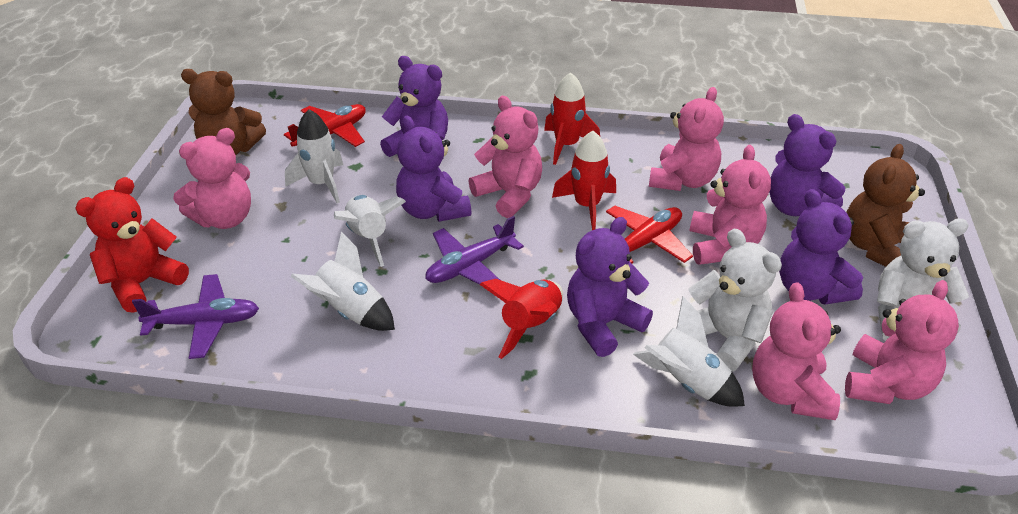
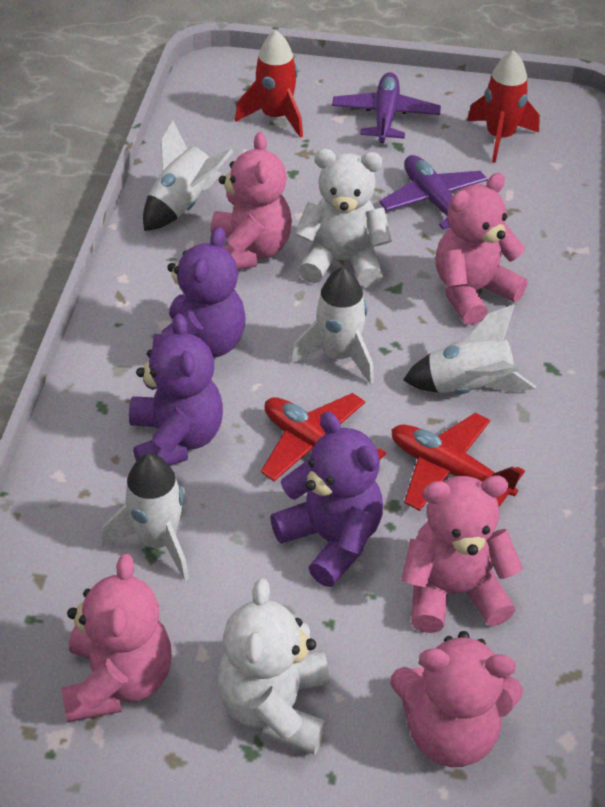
brown teddy bear: 2 -> 0
pink teddy bear: 6 -> 5
purple teddy bear: 5 -> 3
red rocket: 3 -> 2
red teddy bear: 1 -> 0

